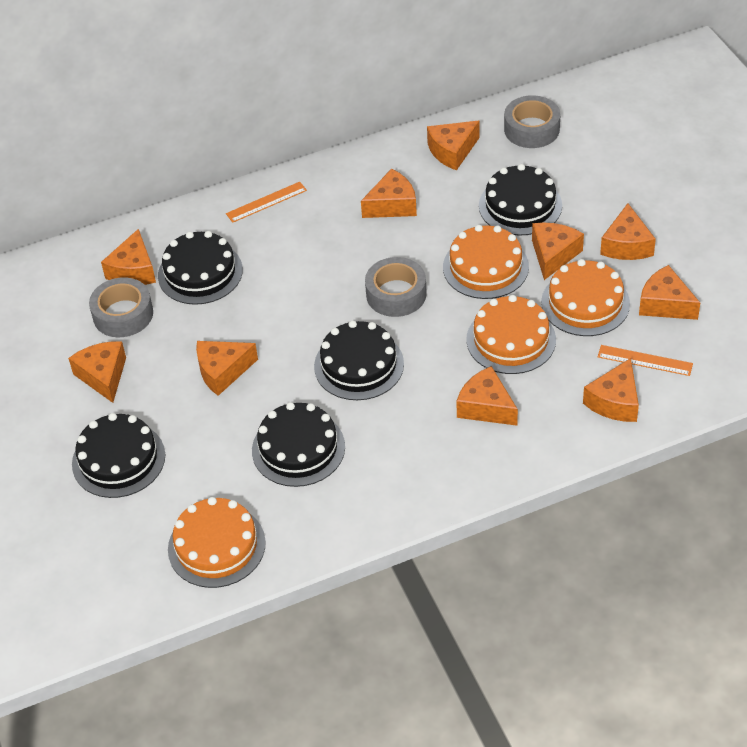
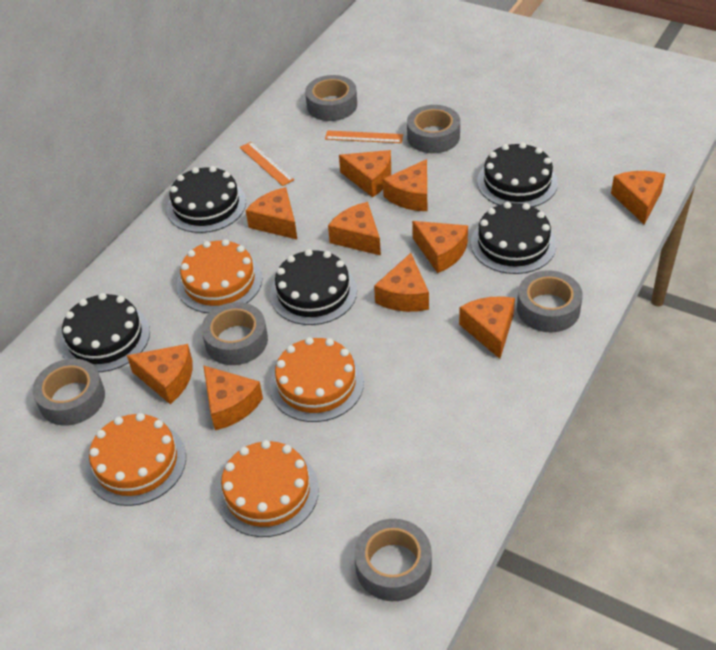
grey tape: 3 -> 6

